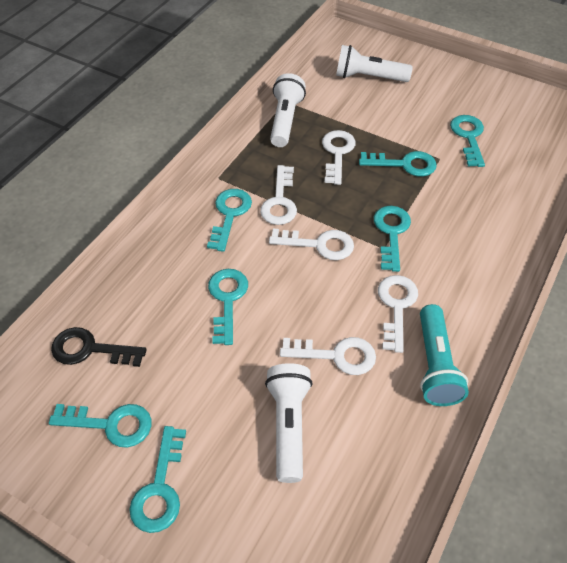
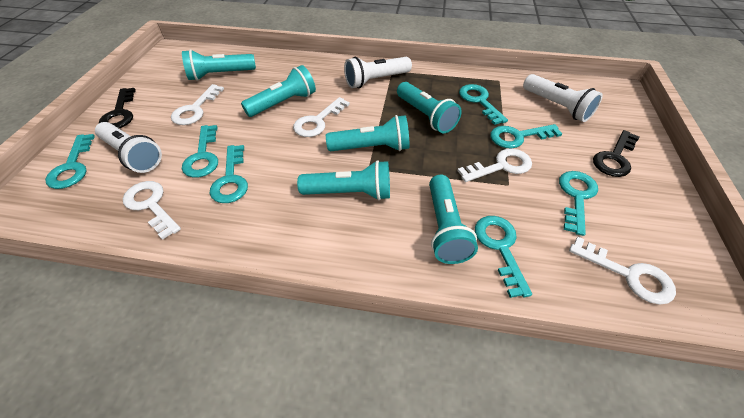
black key: 1 -> 2
turquoise flashlight: 1 -> 6

